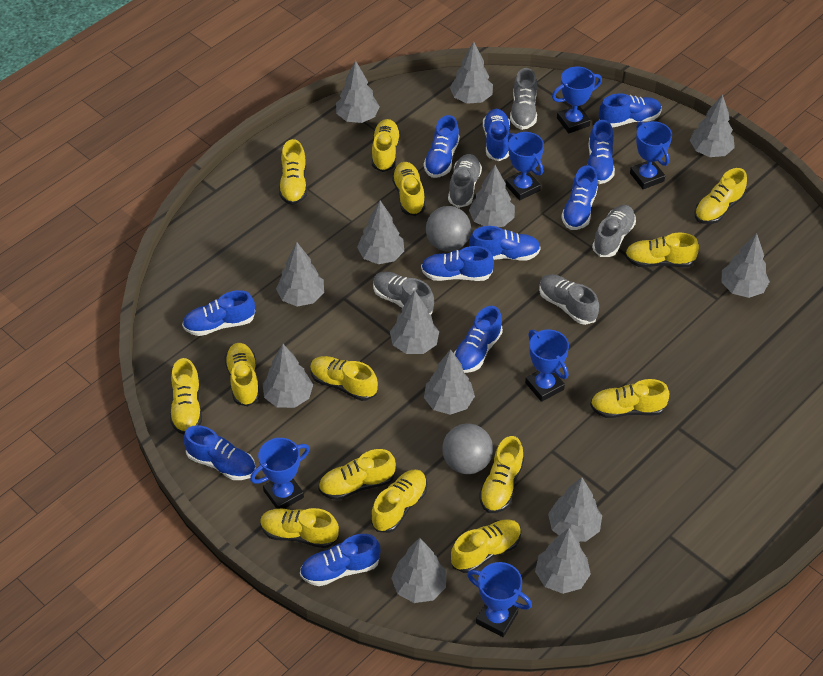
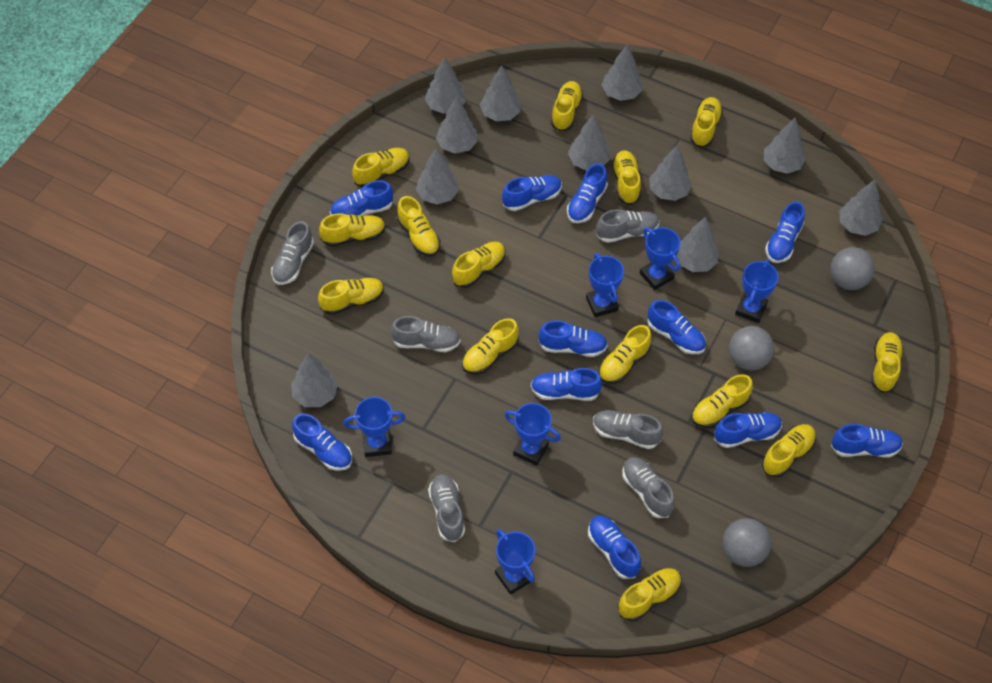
grey ball: 2 -> 3
grey shoe: 5 -> 6
grey tree: 13 -> 11

